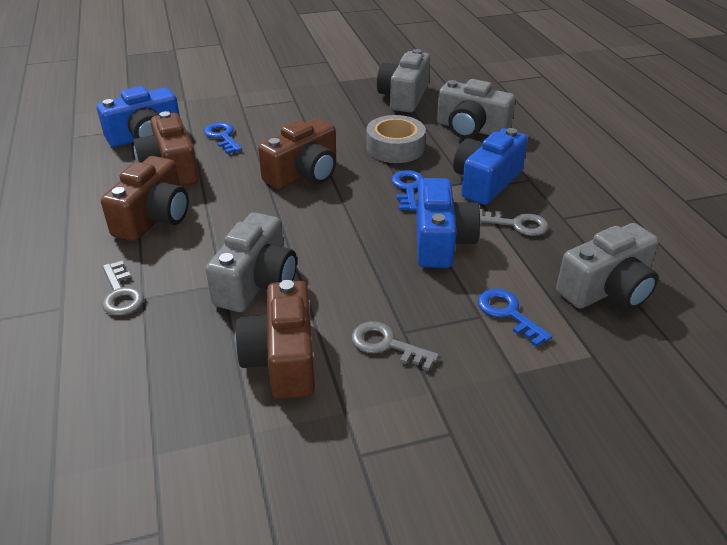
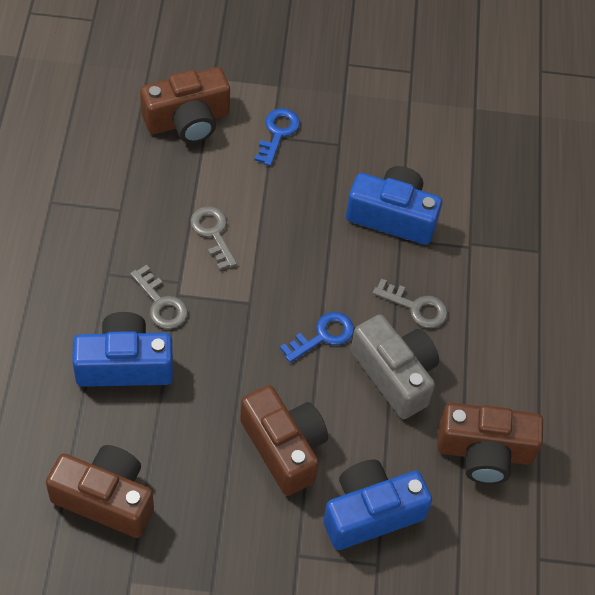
blue key: 3 -> 2
grey camera: 4 -> 1
grey tape: 1 -> 0

